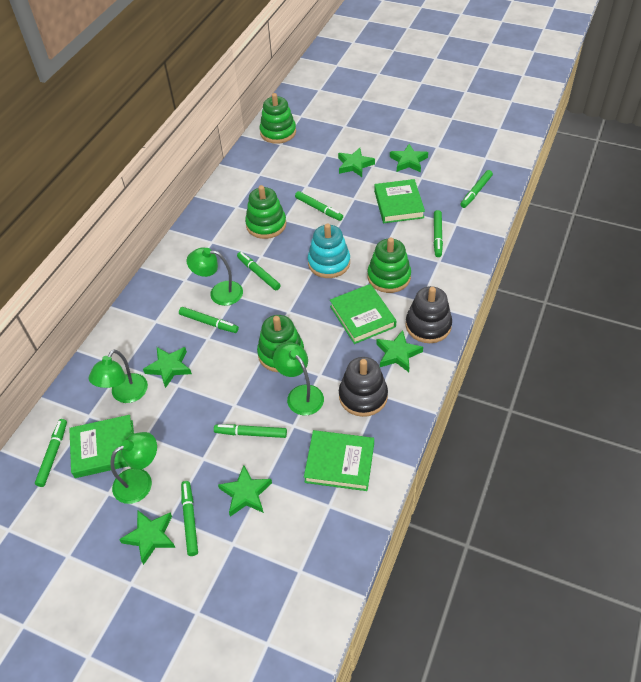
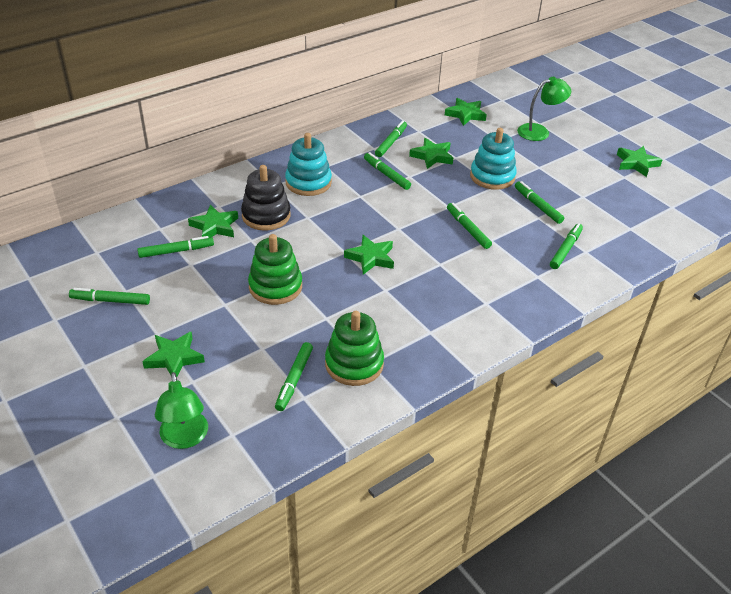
black stacking toy: 2 -> 1
green book: 4 -> 0
green lamp: 4 -> 2
green stacking toy: 4 -> 2
turquoise stacking toy: 1 -> 2

